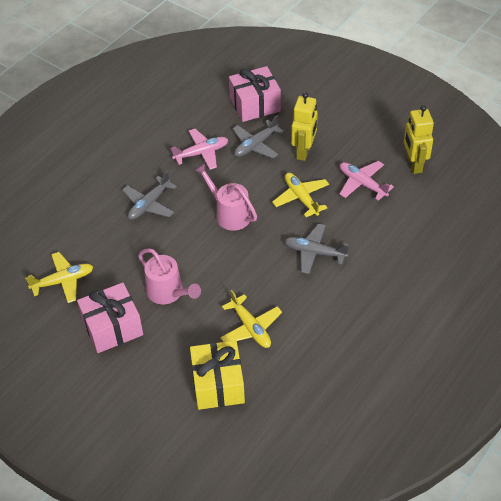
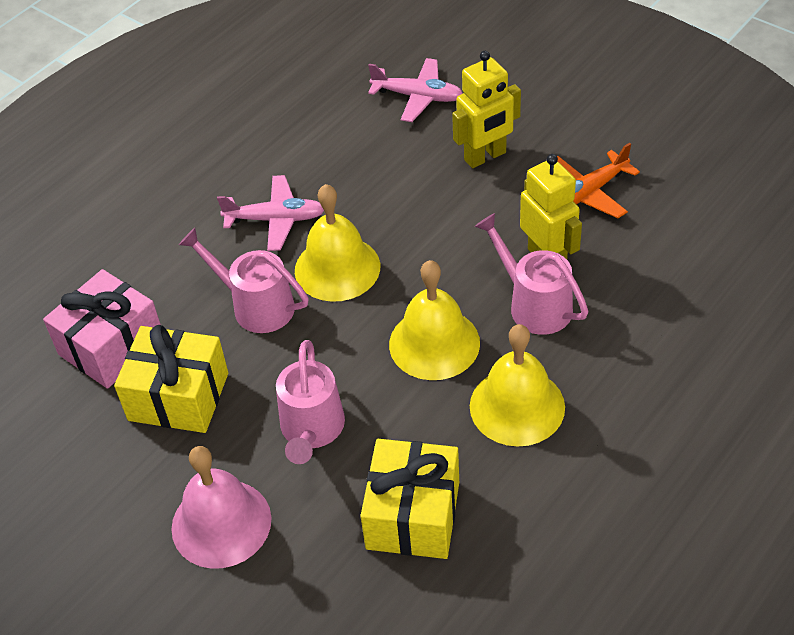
grey plane: 3 -> 0
orange plane: 0 -> 1
pink bell: 0 -> 1
pink gift: 2 -> 1
pink watering can: 2 -> 3
yellow bell: 0 -> 3
yellow gift: 1 -> 2
yellow plane: 3 -> 0

